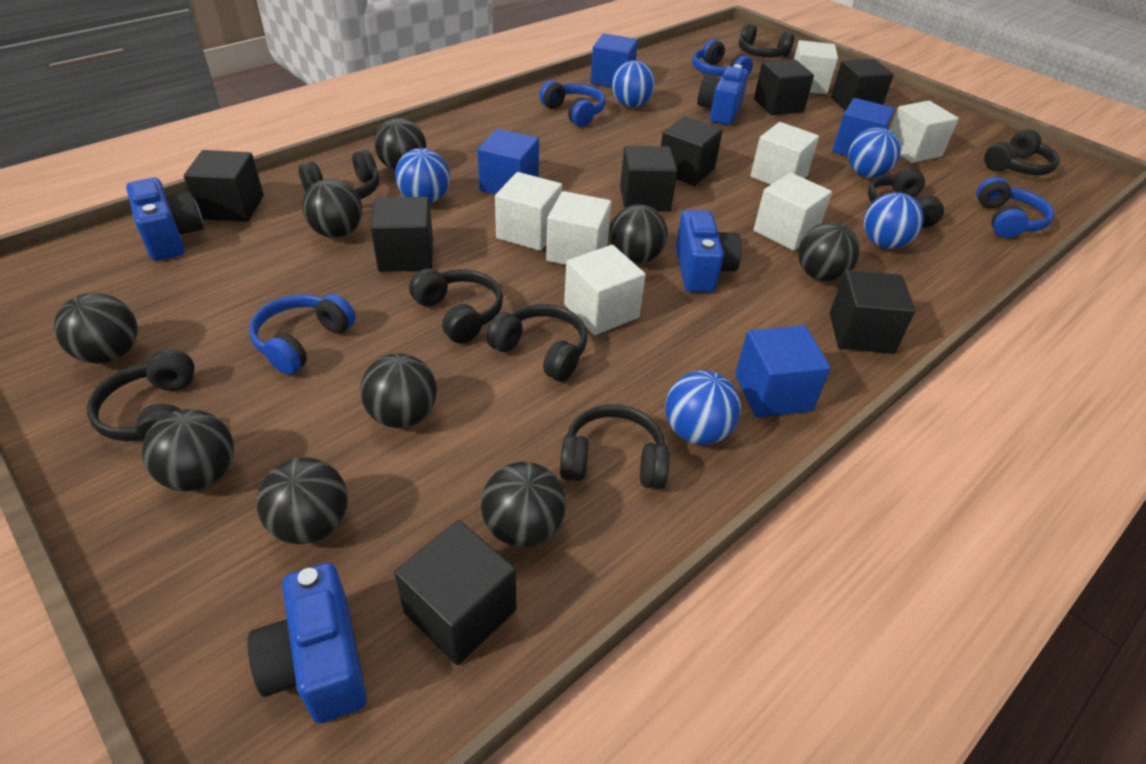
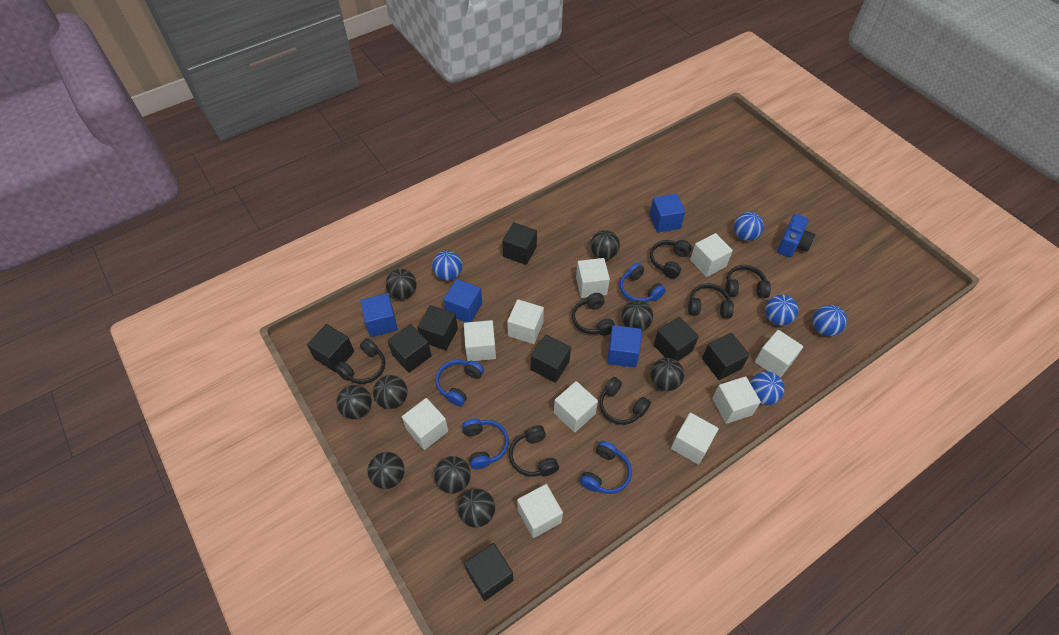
black headphones: 8 -> 7
blue camera: 4 -> 1
white cube: 7 -> 10

